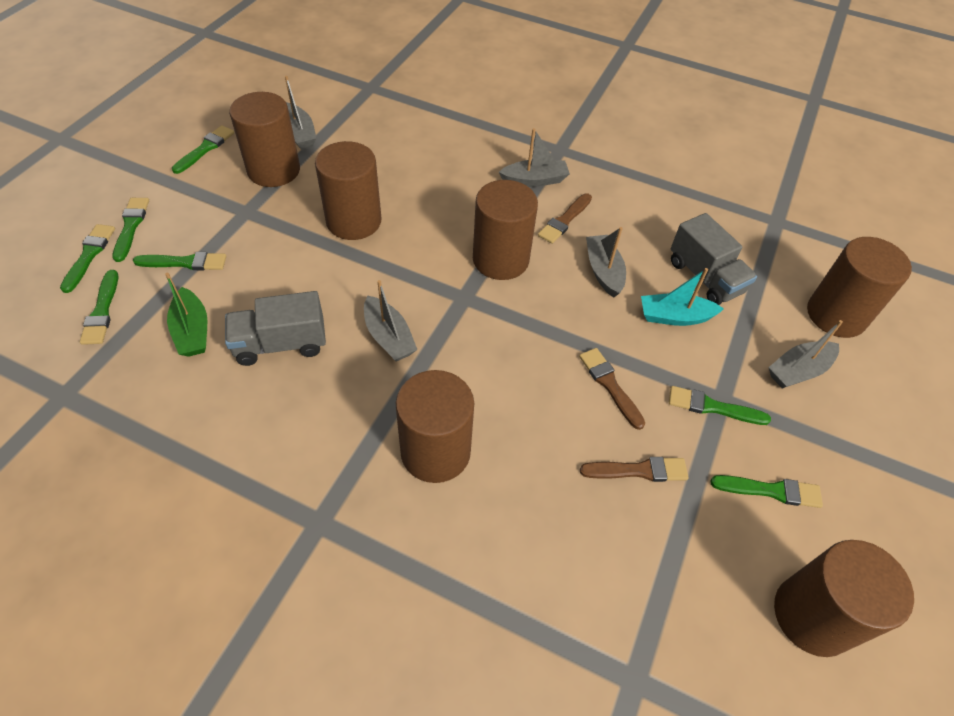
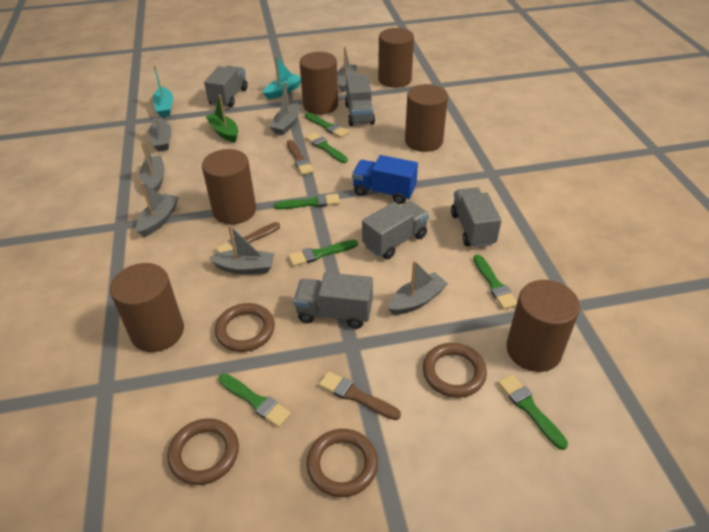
blue truck: 0 -> 1
brown ring: 0 -> 4
grey boat: 5 -> 7
grey truck: 2 -> 5
turquoise boat: 1 -> 2

